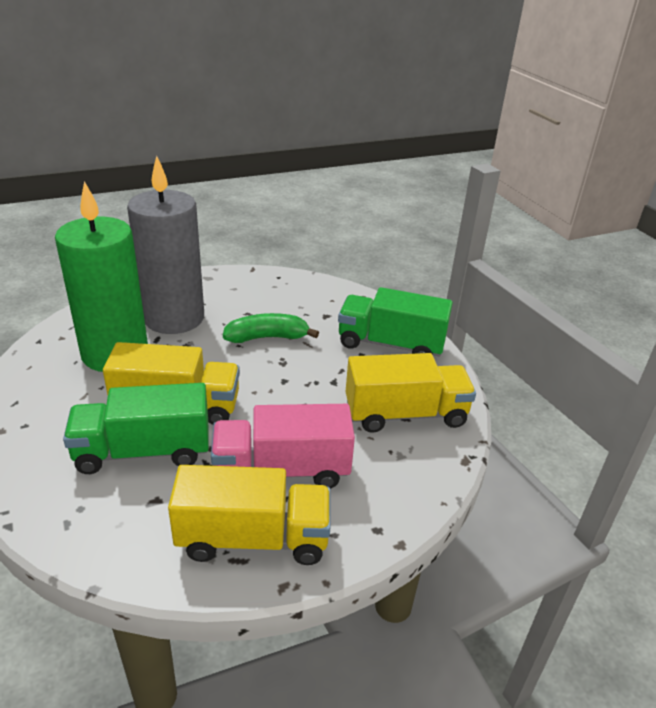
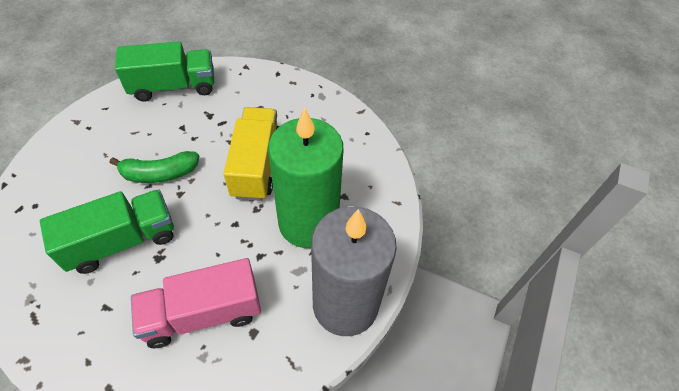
yellow truck: 3 -> 1

